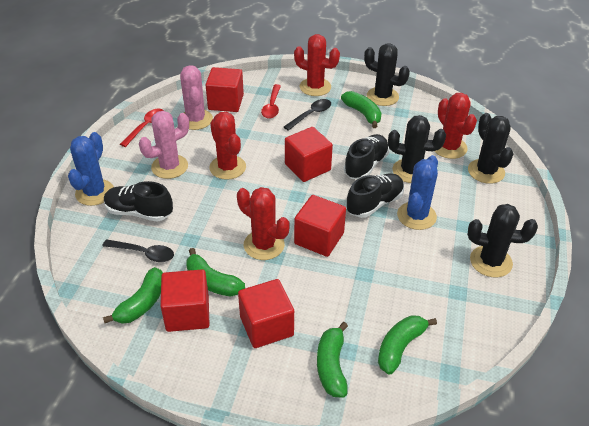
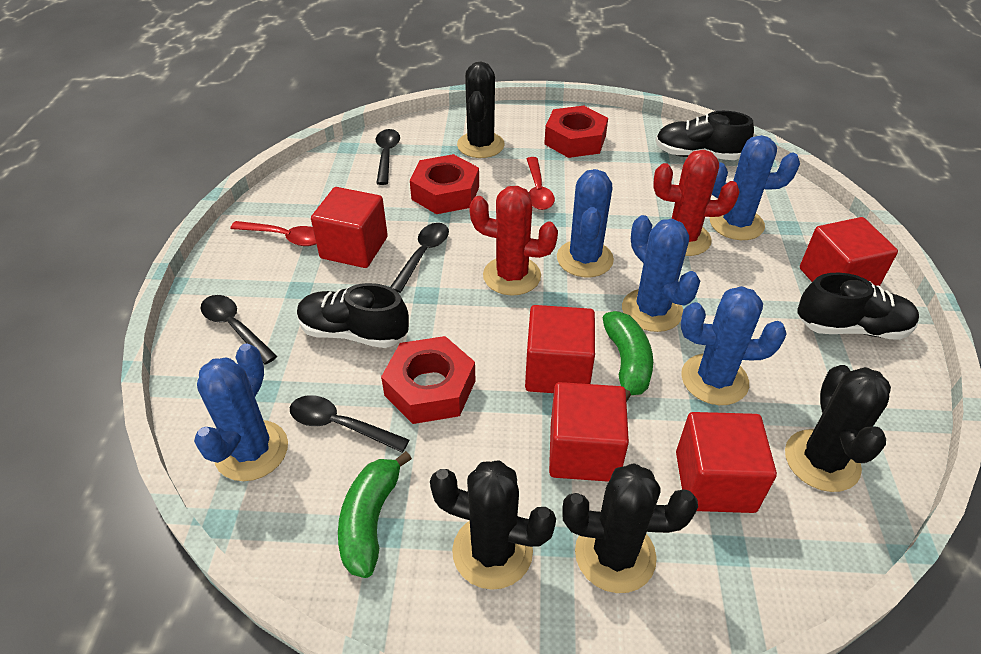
black spoon: 2 -> 4
blue cactus: 2 -> 5
green banana: 5 -> 2
pink cactus: 2 -> 0
red cactus: 4 -> 2
red nut: 0 -> 3

